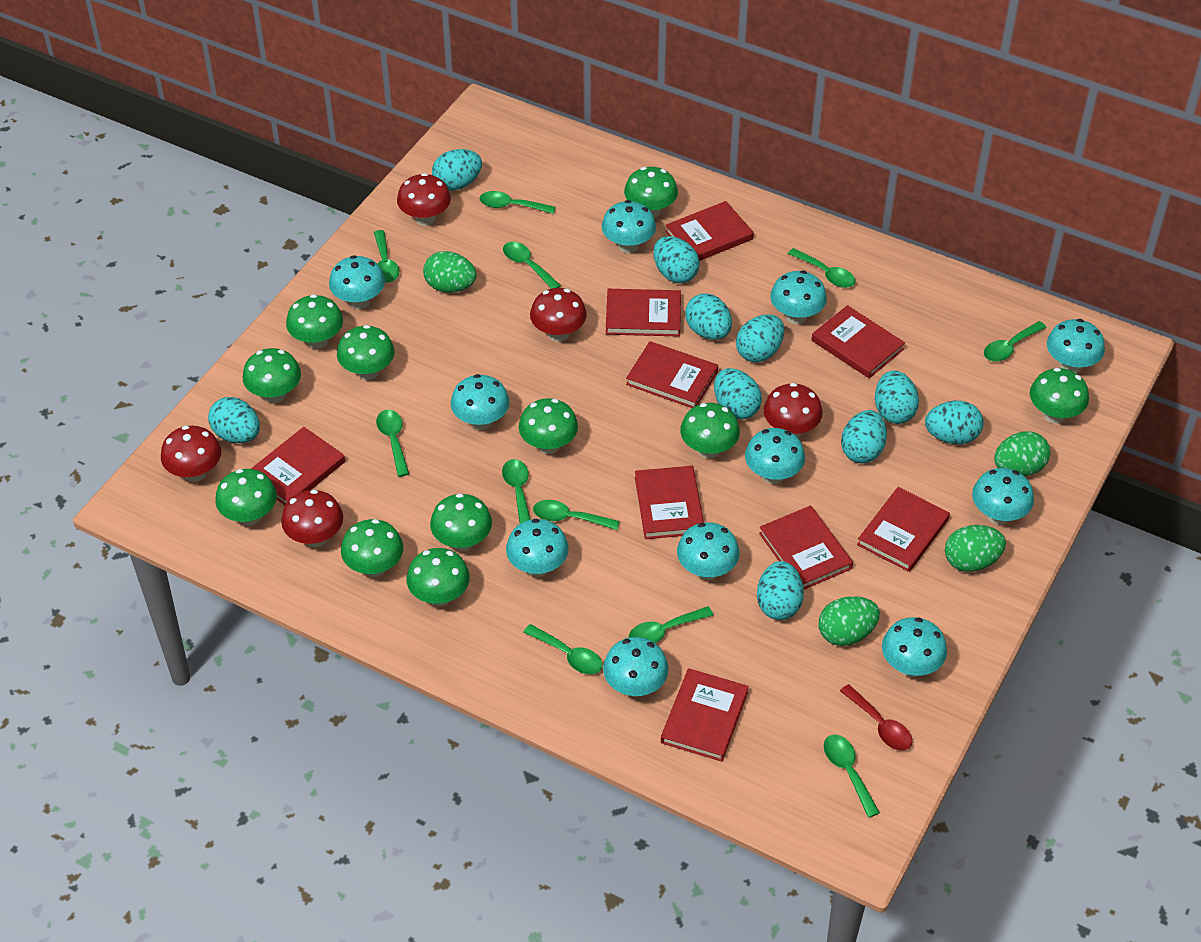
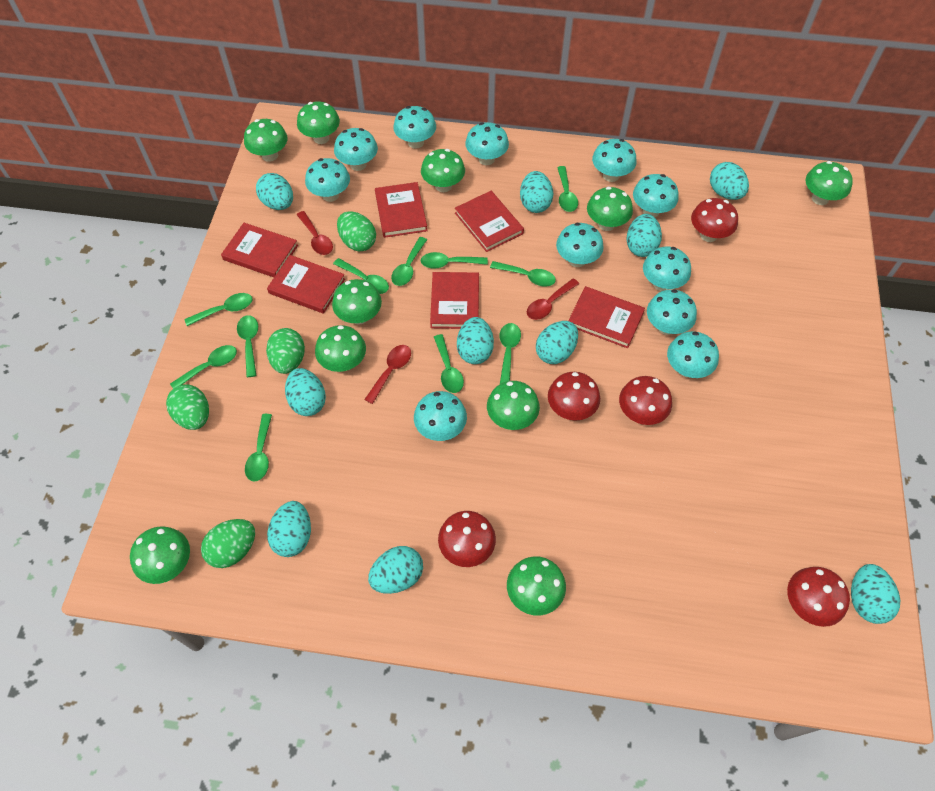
green mushroom: 11 -> 10
red book: 9 -> 6
red spoon: 1 -> 3

